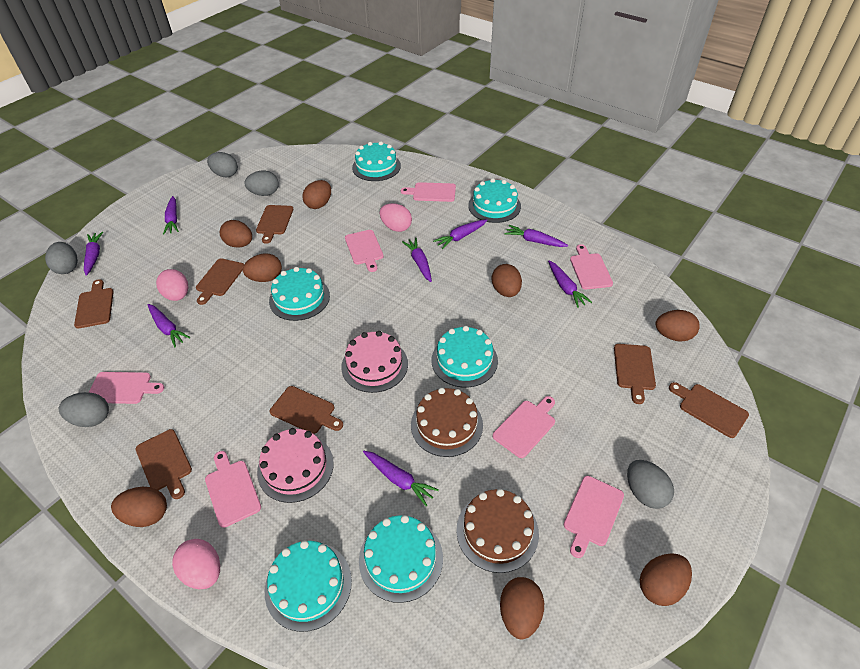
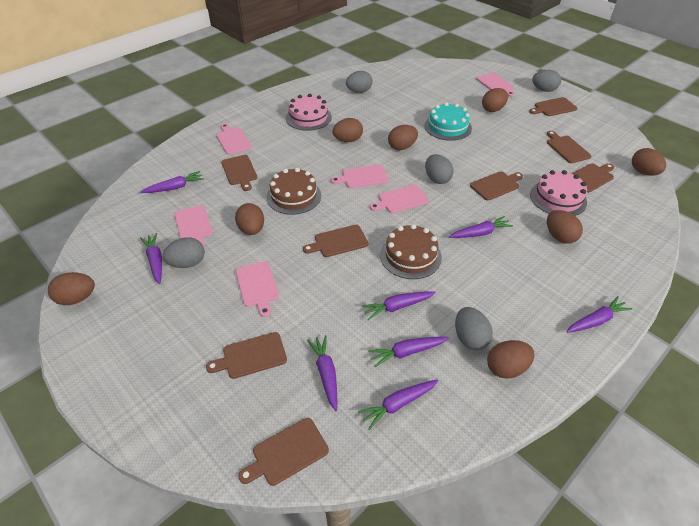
brown cutting board: 7 -> 8
pink cutting board: 7 -> 6
pink egg: 3 -> 0
turquoise cake: 6 -> 1

